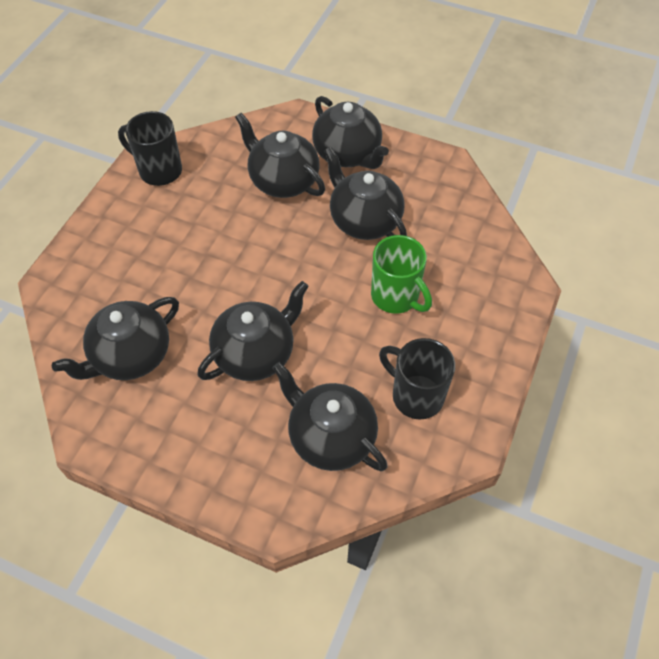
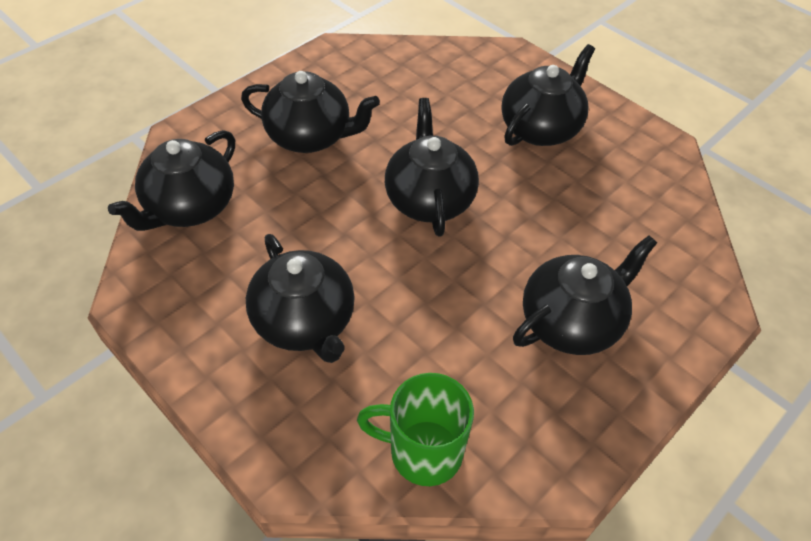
black mug: 2 -> 0

